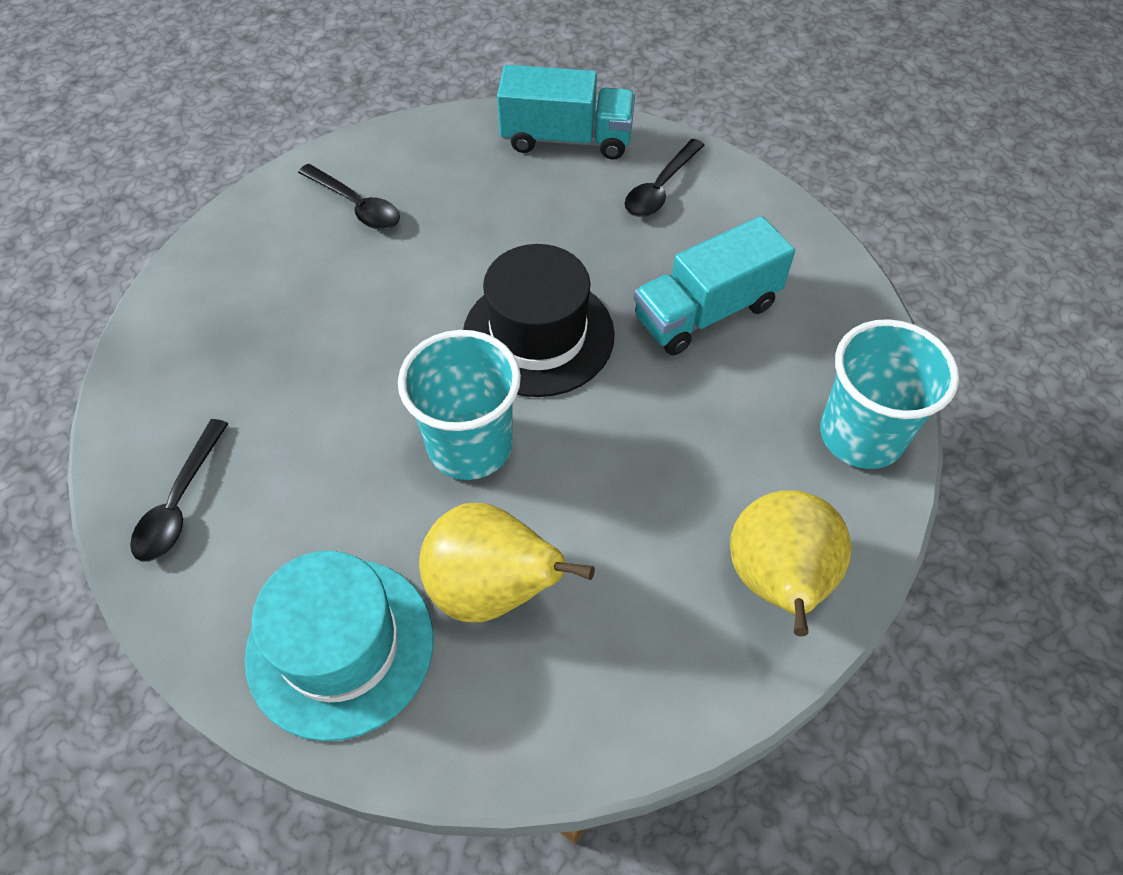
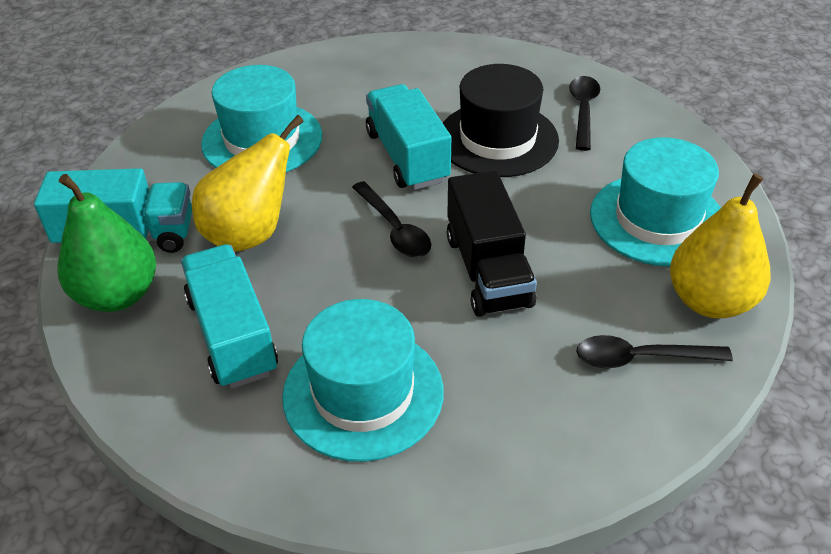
black truck: 0 -> 1
green pear: 0 -> 1
turquoise cup: 2 -> 0
turquoise hat: 1 -> 3
turquoise truck: 2 -> 3

